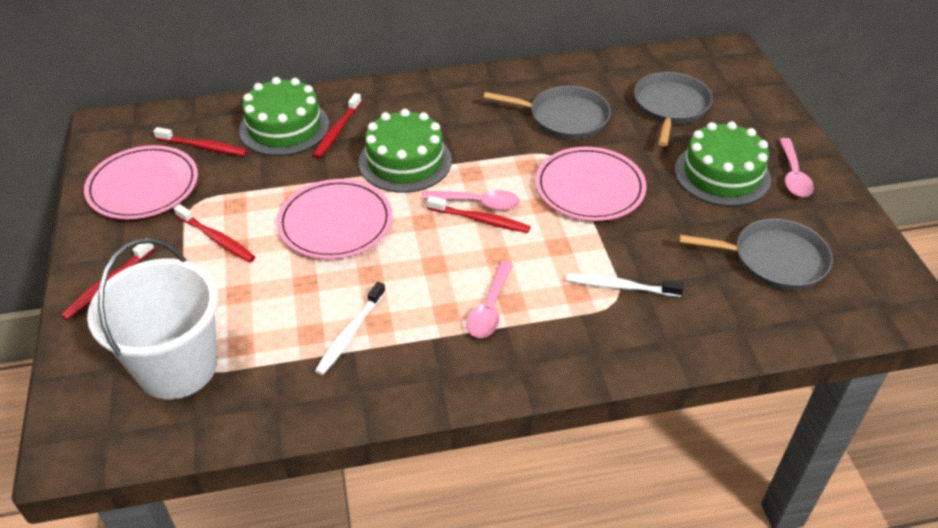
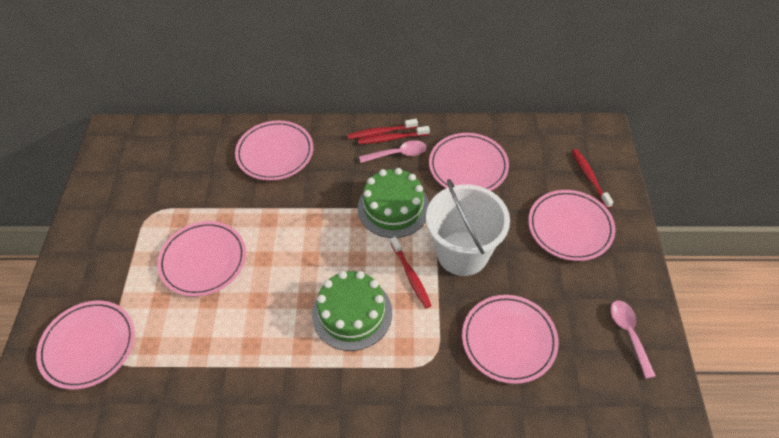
green cake: 3 -> 2
grey pan: 3 -> 0
pink plate: 3 -> 6
pink spoon: 3 -> 2
red toothbrush: 5 -> 4
white toothbrush: 2 -> 0

